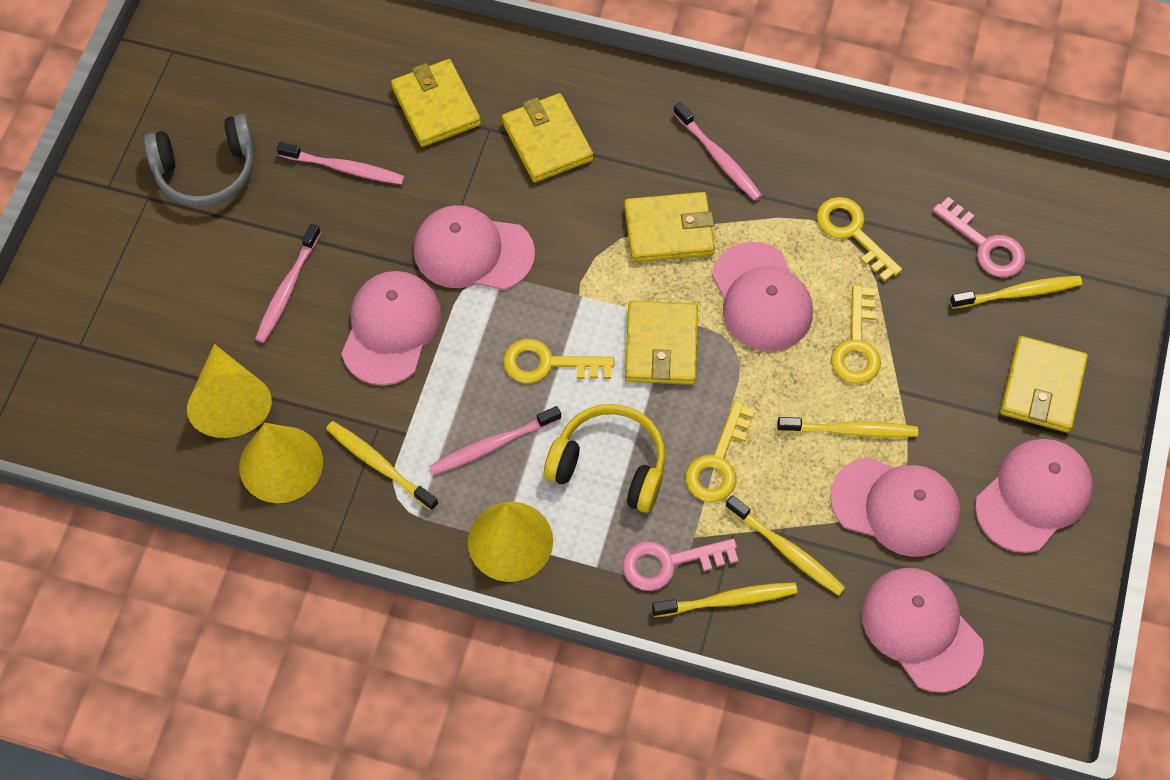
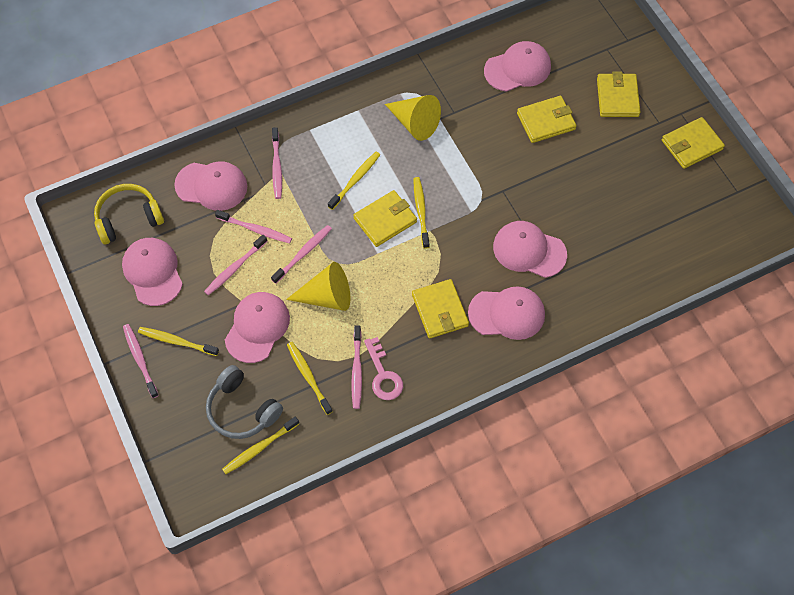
pink key: 2 -> 1
pink toothbrush: 4 -> 6
yellow cone: 3 -> 2
yellow key: 4 -> 0

